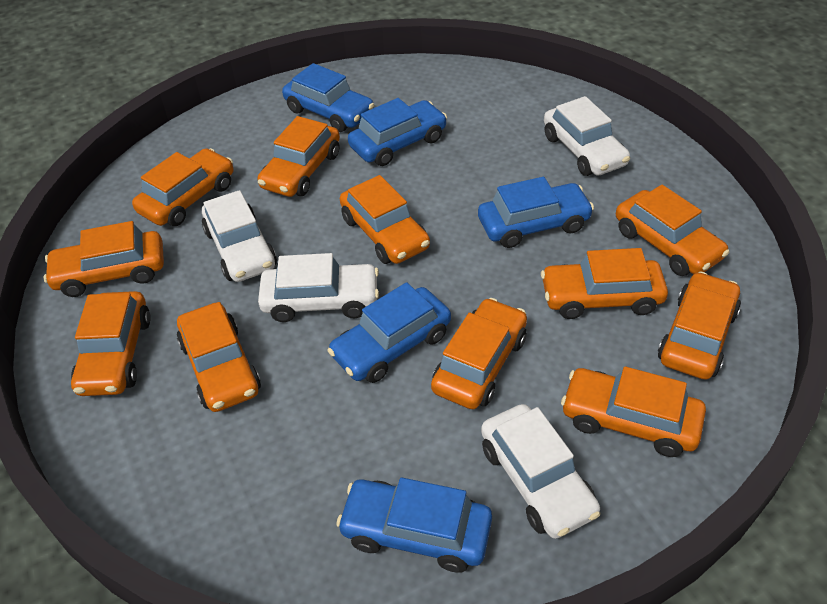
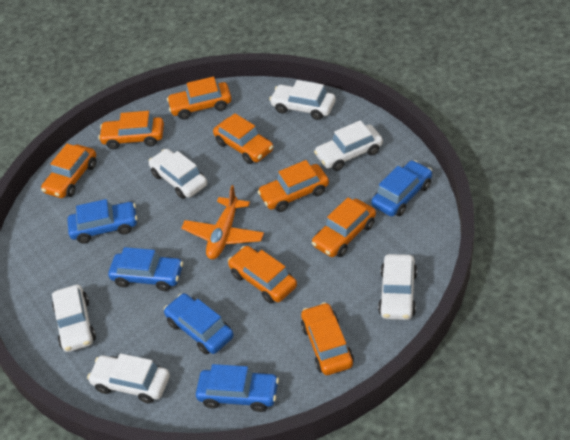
orange car: 11 -> 8
orange plane: 0 -> 1
white car: 4 -> 6

